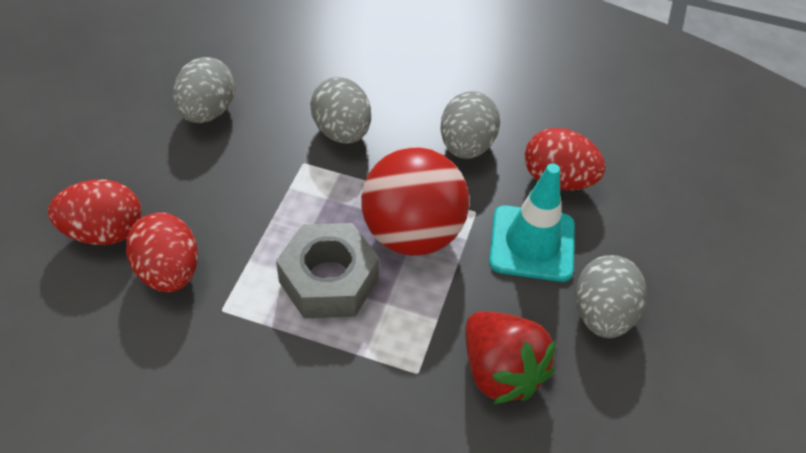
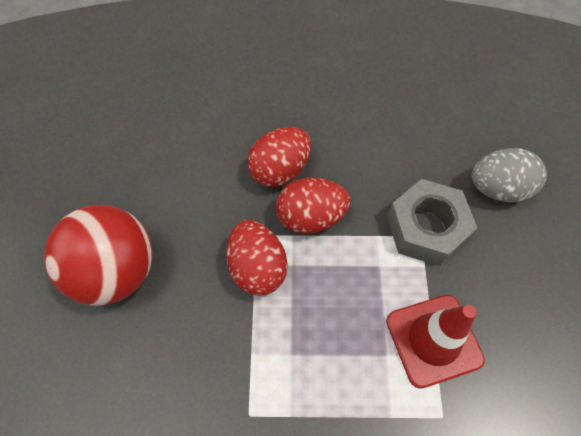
grey egg: 4 -> 1
red strawberry: 1 -> 0
red traffic cone: 0 -> 1
turquoise traffic cone: 1 -> 0

